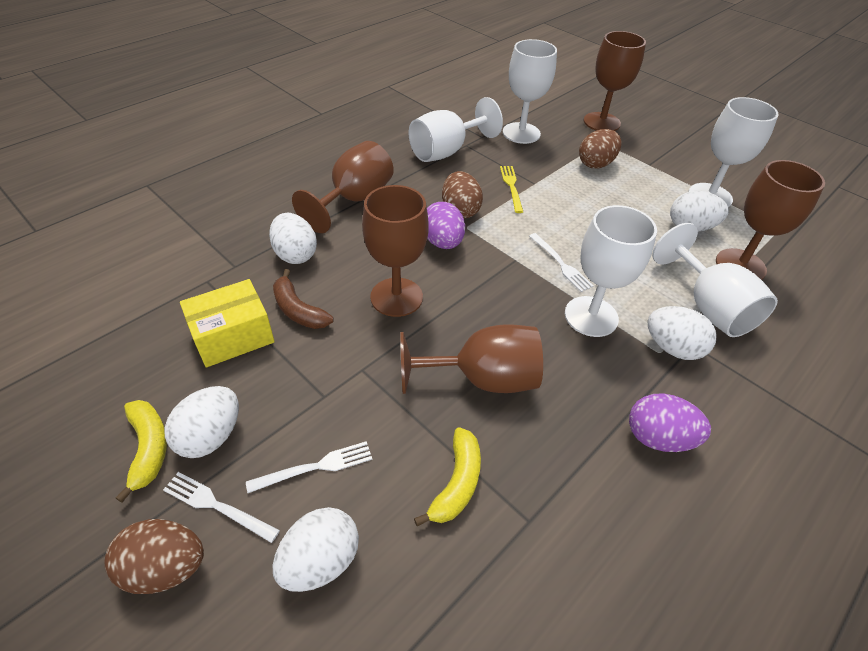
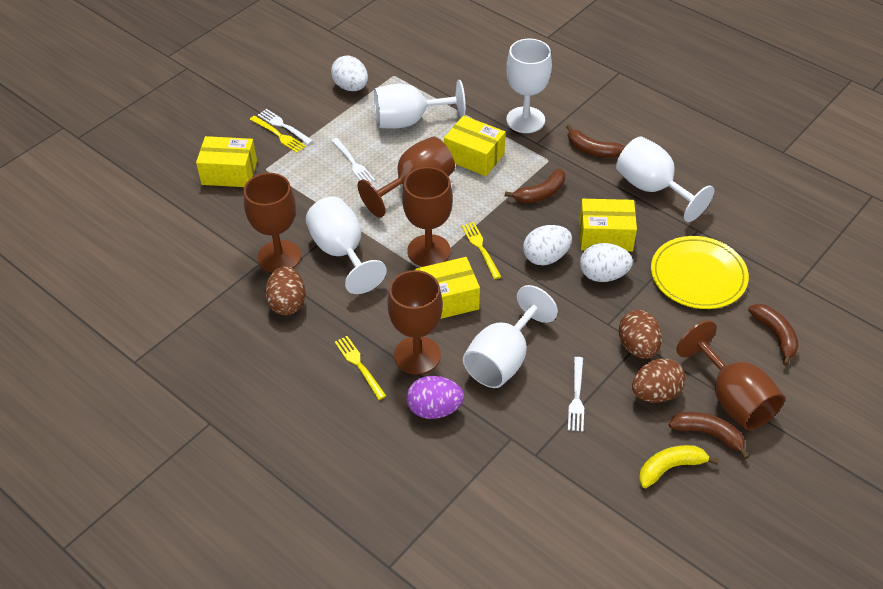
brown banana: 1 -> 4
purple egg: 2 -> 1
white egg: 5 -> 3
yellow banana: 2 -> 1
yellow box: 1 -> 4
yellow fork: 1 -> 3
yellow plate: 0 -> 1

